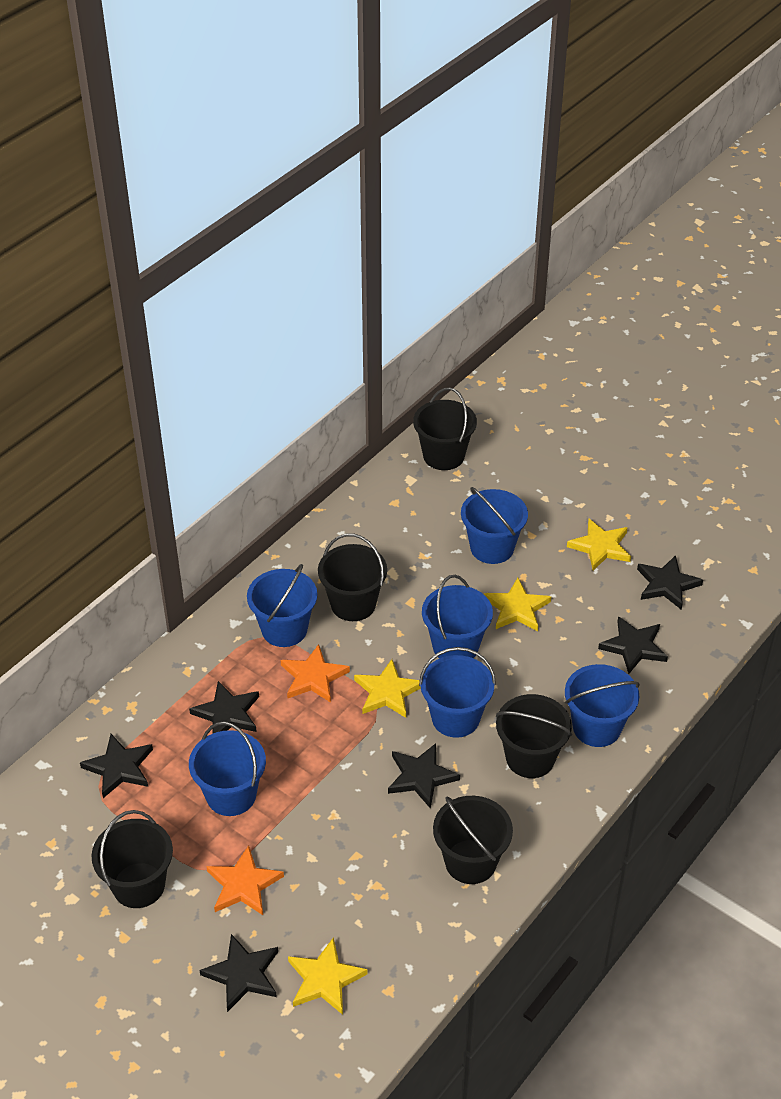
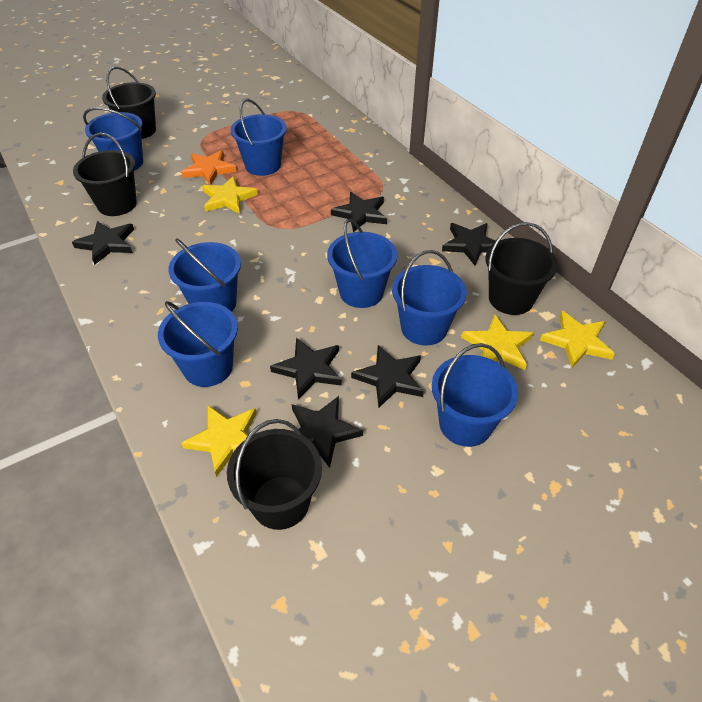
black bucket: 5 -> 4
blue bucket: 6 -> 7
orange star: 2 -> 1

